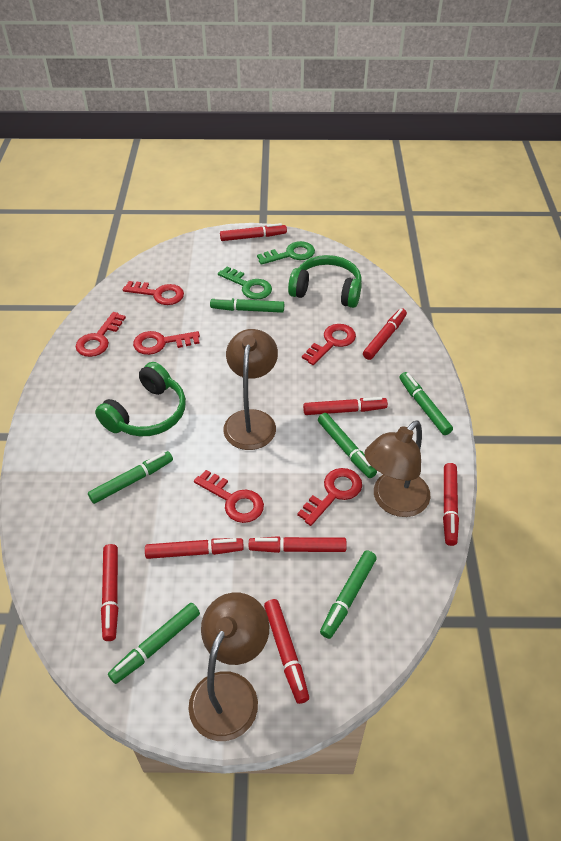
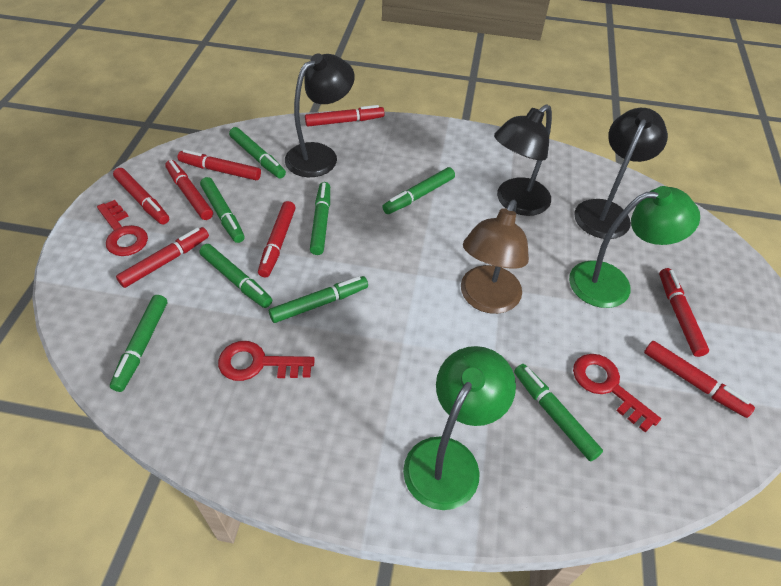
black lamp: 0 -> 3
brown lamp: 3 -> 1
green headphones: 2 -> 0
green key: 2 -> 0
green lamp: 0 -> 2
green marker: 6 -> 8
red key: 6 -> 3

